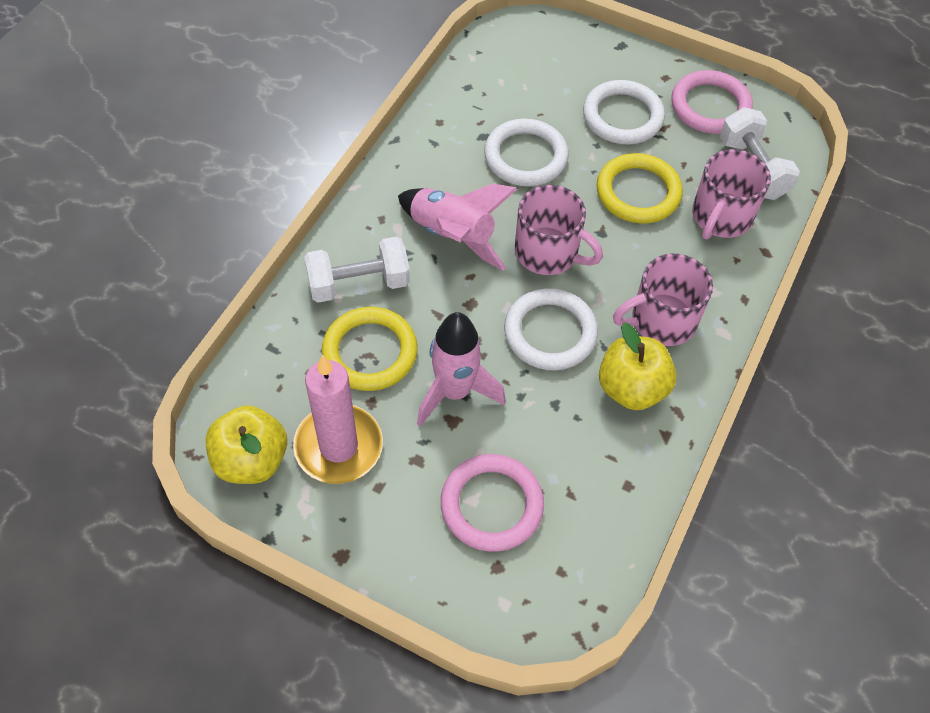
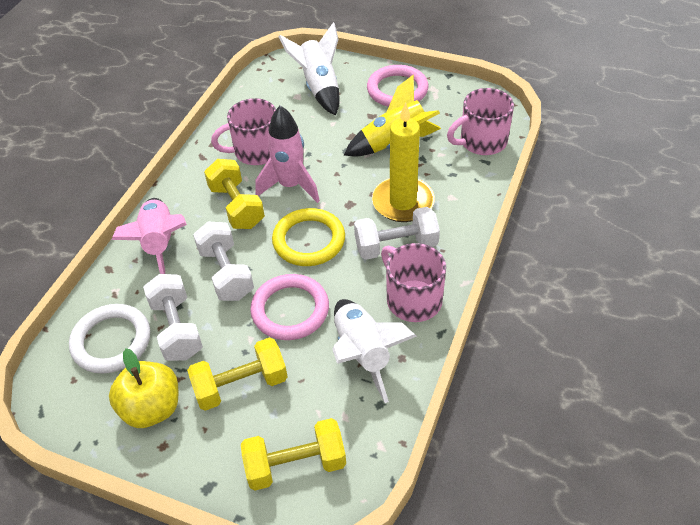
pink candle: 1 -> 0
white dumbbell: 2 -> 3
white ring: 3 -> 1
white rocket: 0 -> 2
yellow apple: 2 -> 1
yellow candle: 0 -> 1
yellow dumbbell: 0 -> 3
yellow ring: 2 -> 1
yellow rocket: 0 -> 1

